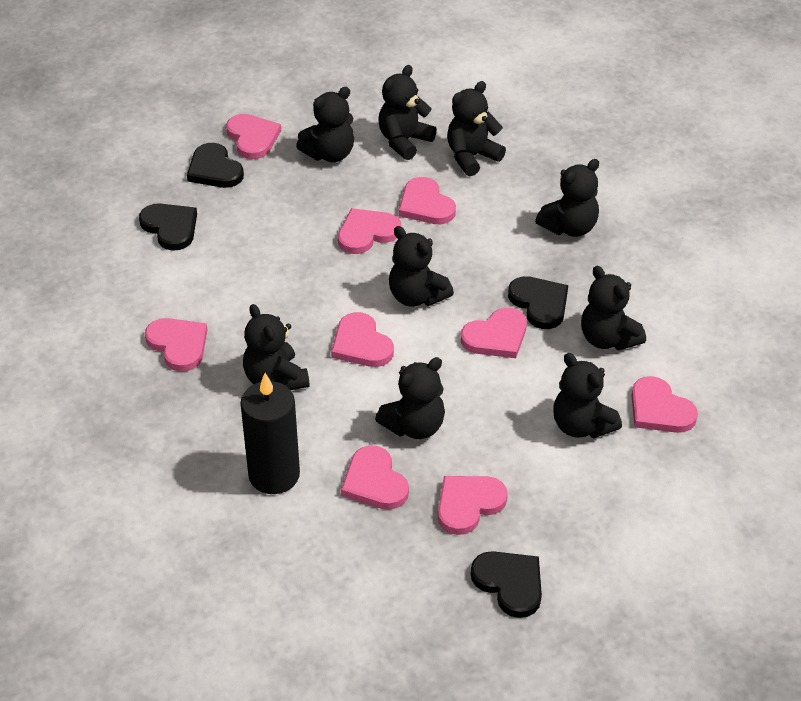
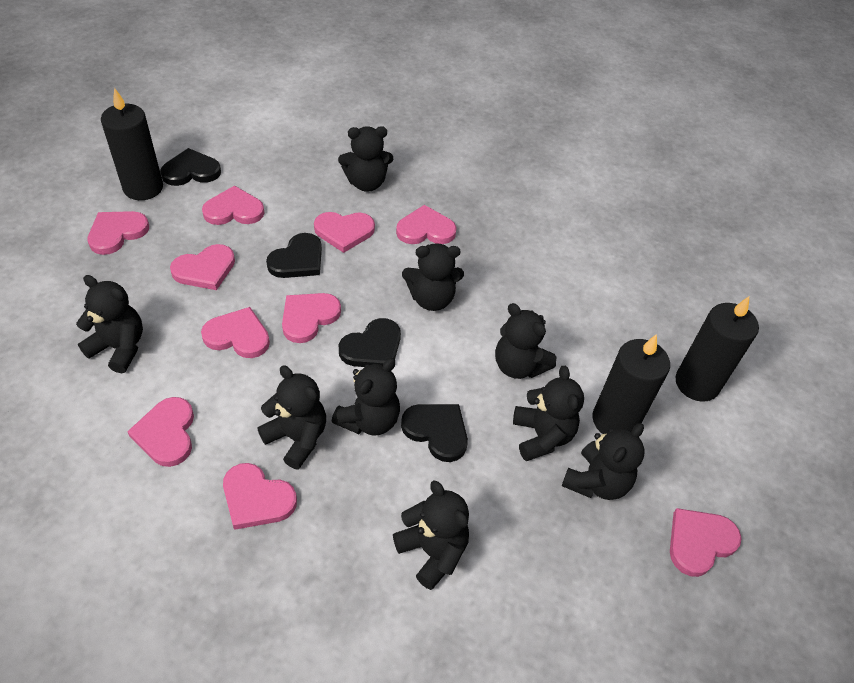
black candle: 1 -> 3
pink heart: 9 -> 10

